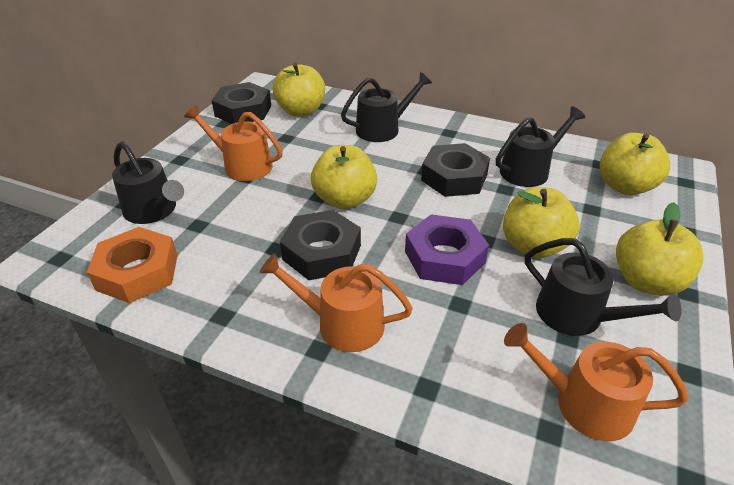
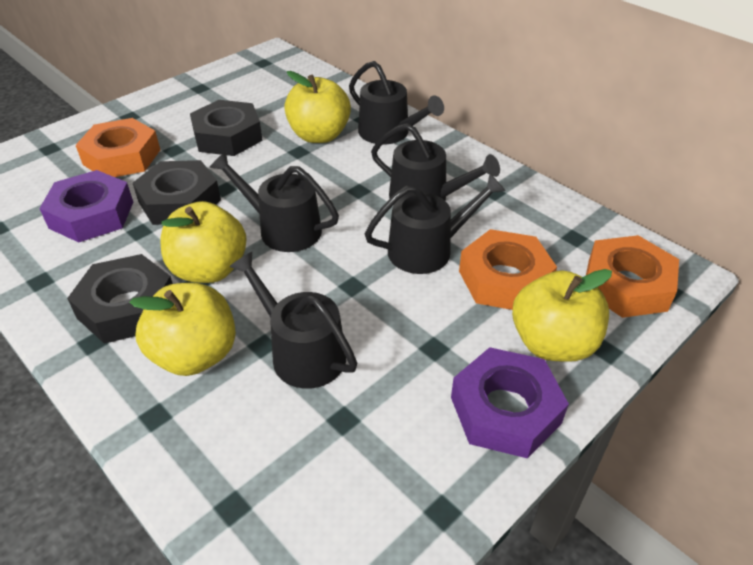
black watering can: 4 -> 5
orange nut: 1 -> 3
orange watering can: 3 -> 0
purple nut: 1 -> 2
yellow apple: 5 -> 4

